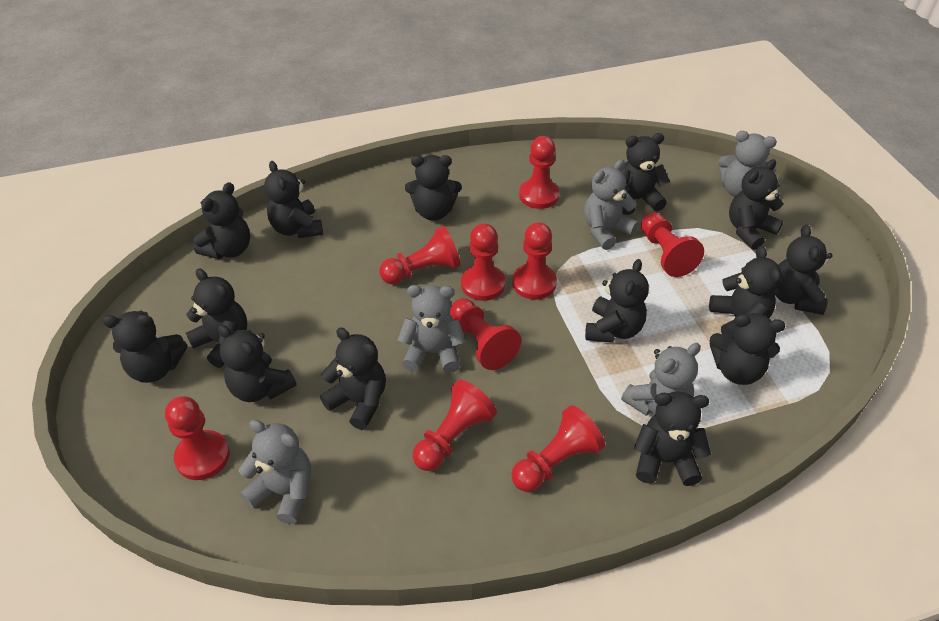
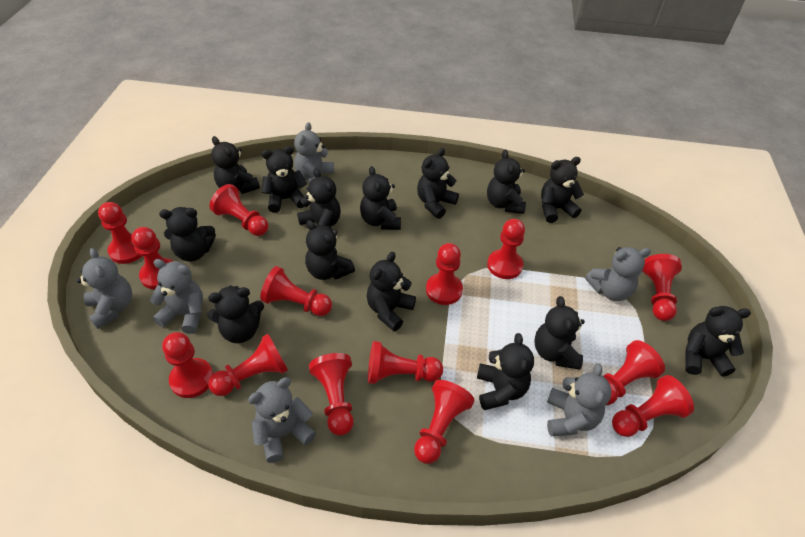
grey teddy bear: 5 -> 6
red pawn: 9 -> 14

